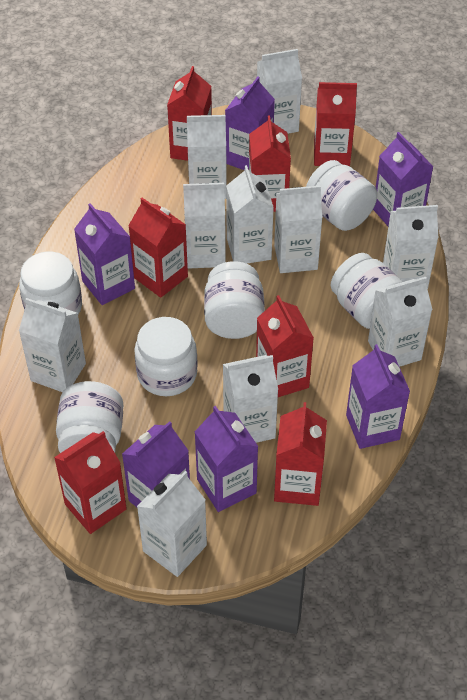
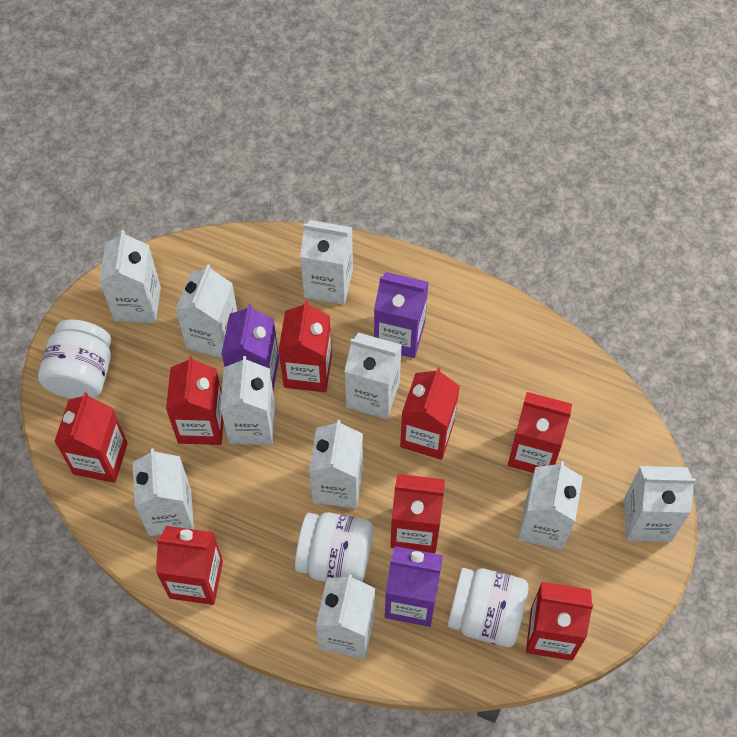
purple carton: 6 -> 3
red carton: 7 -> 8
white jar: 6 -> 3

